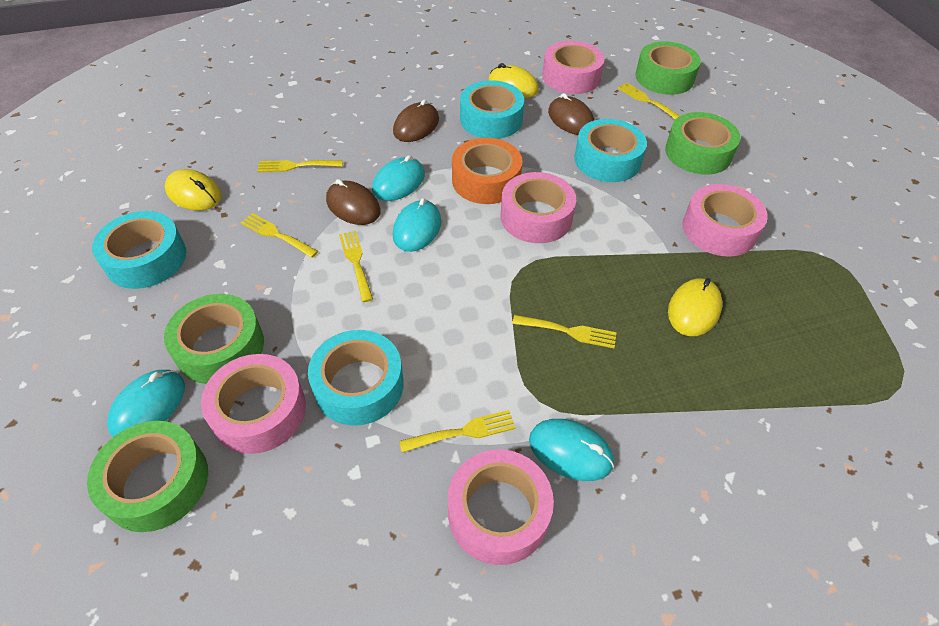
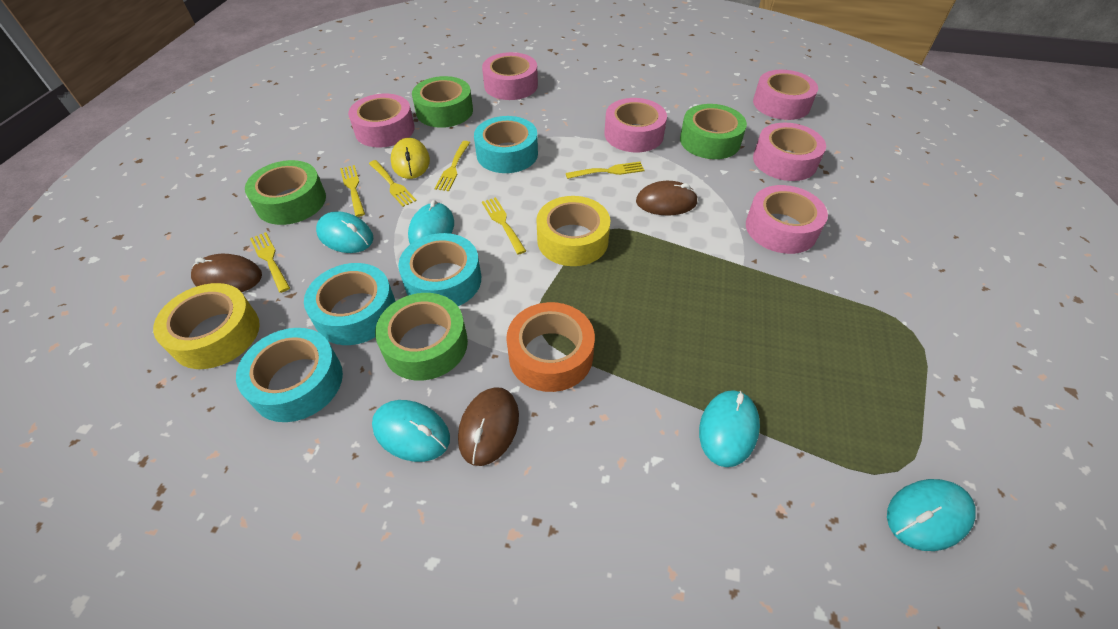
pink tape: 5 -> 6
turquoise mouse: 4 -> 5
yellow mouse: 3 -> 1
yellow tape: 0 -> 2

